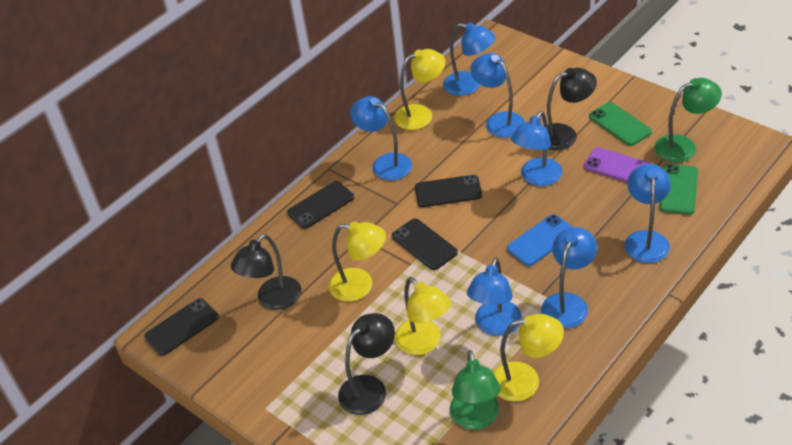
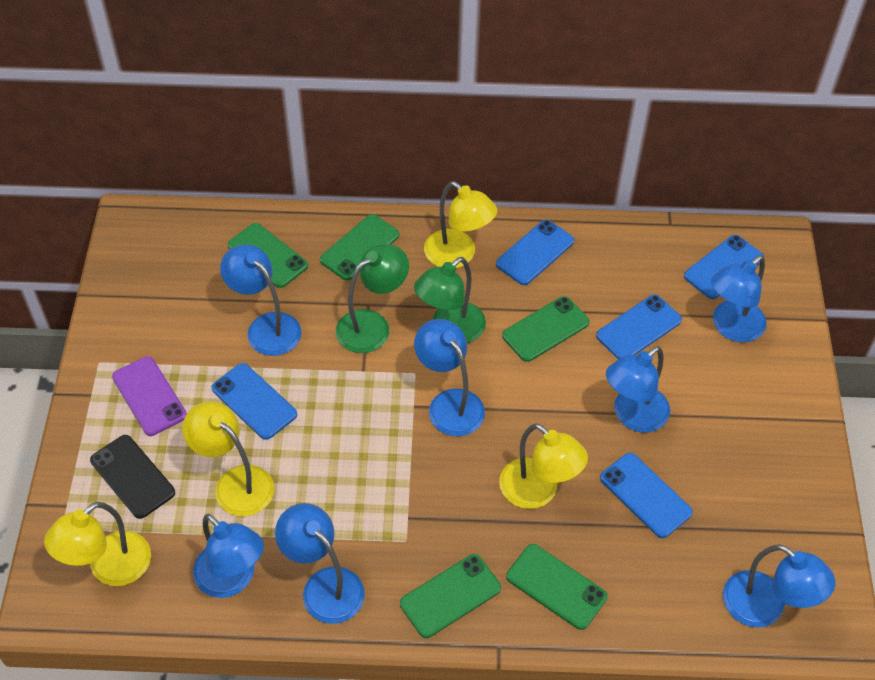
black lamp: 3 -> 0
black phone: 4 -> 1
blue phone: 1 -> 5
green phone: 2 -> 5

